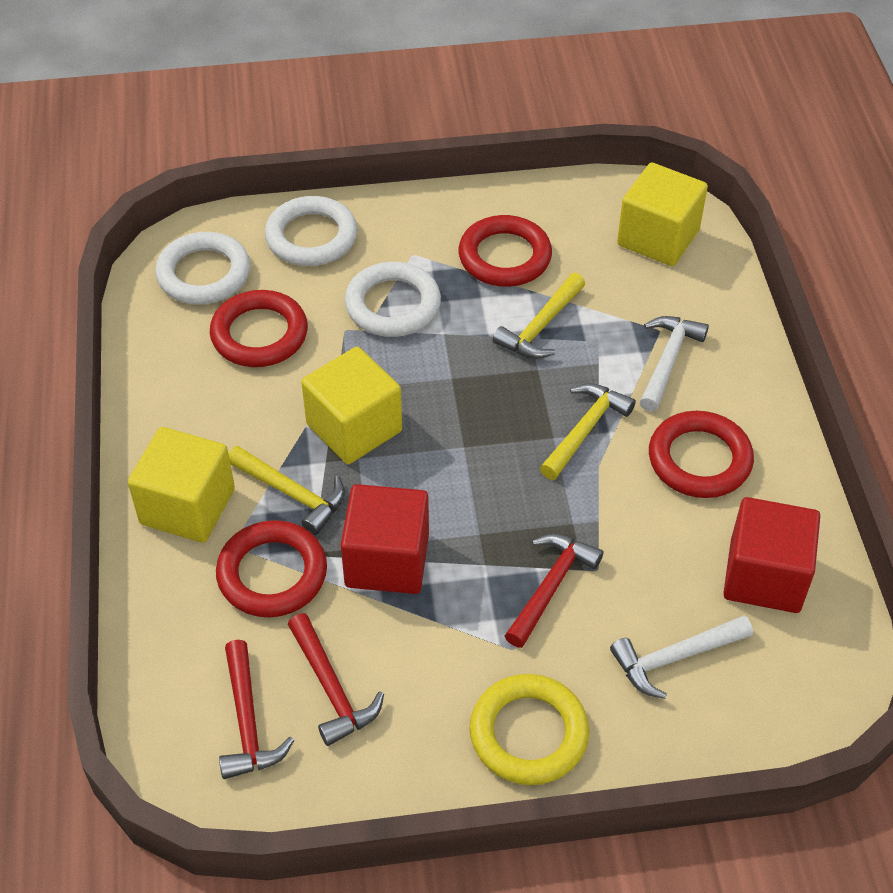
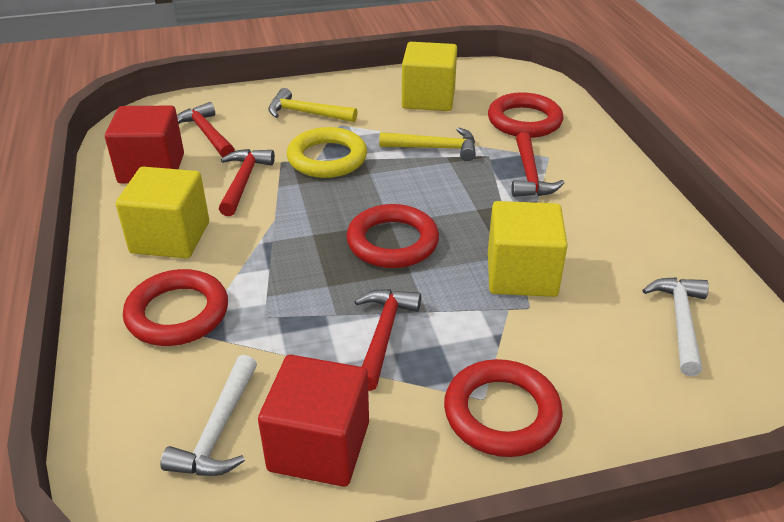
red hammer: 3 -> 4
white ring: 3 -> 0
yellow hammer: 3 -> 2

